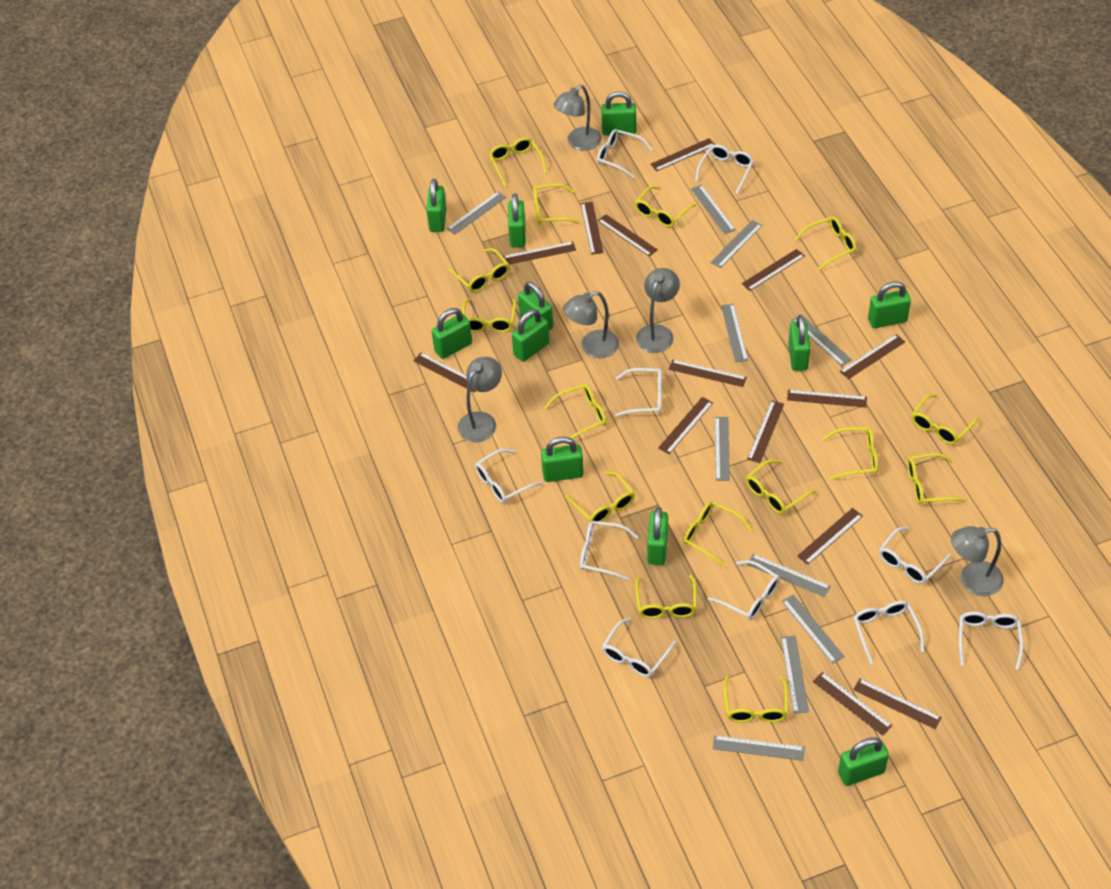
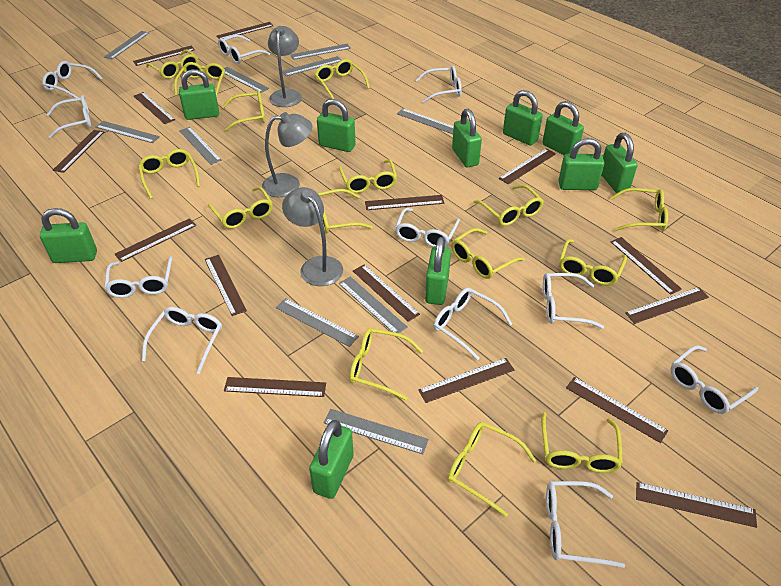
brown ruler: 14 -> 15
green padlock: 11 -> 10
grey lamp: 5 -> 3
white glasses: 10 -> 11

